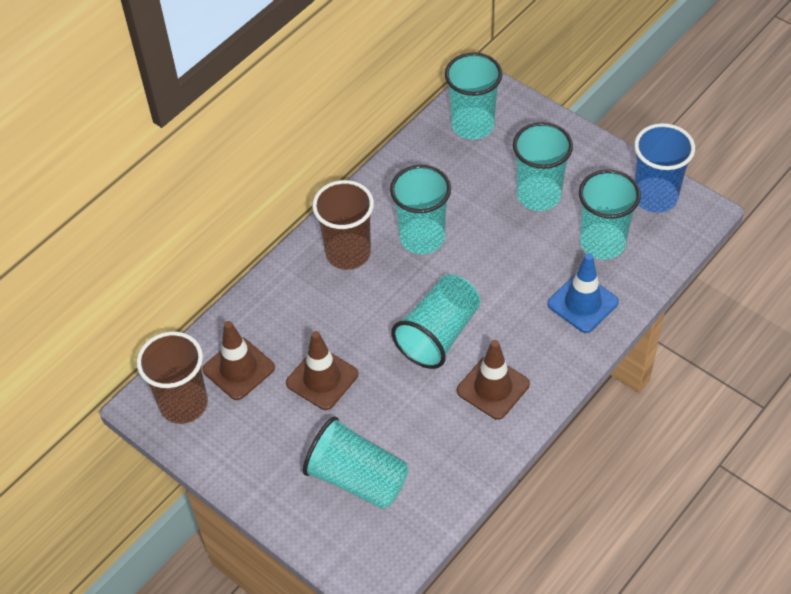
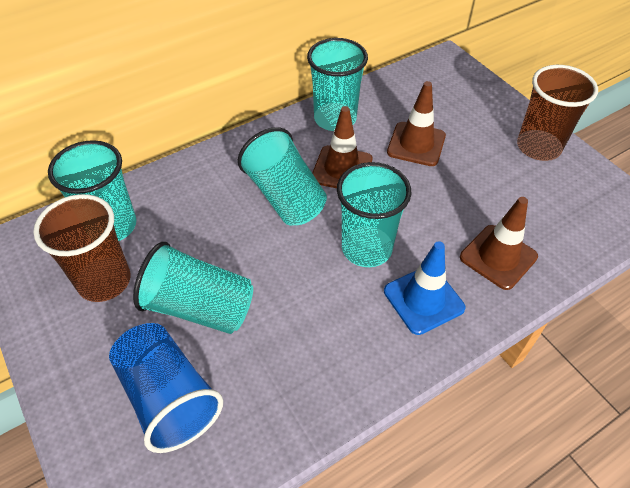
turquoise cup: 6 -> 5

